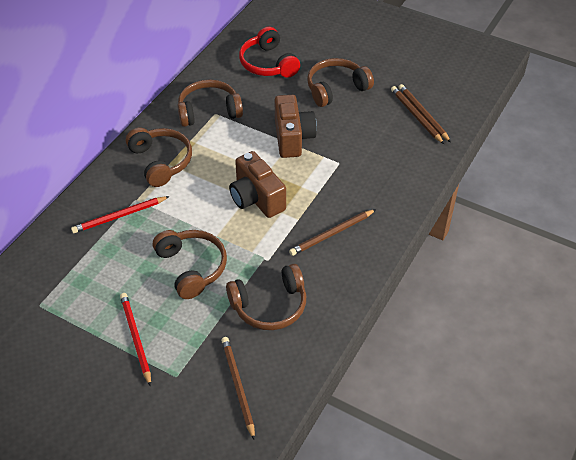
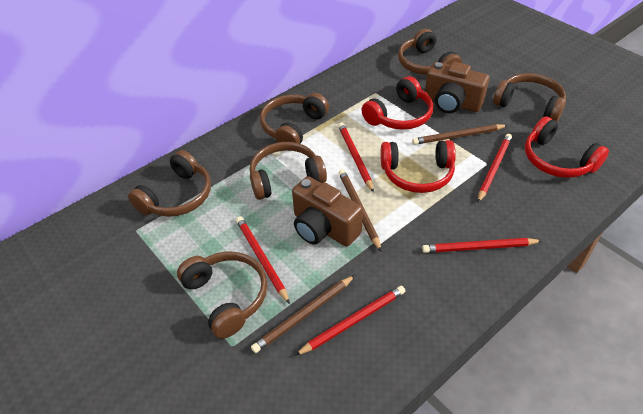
brown headphones: 5 -> 6
brown pencil: 4 -> 3
red headphones: 1 -> 3
red pencil: 2 -> 5

